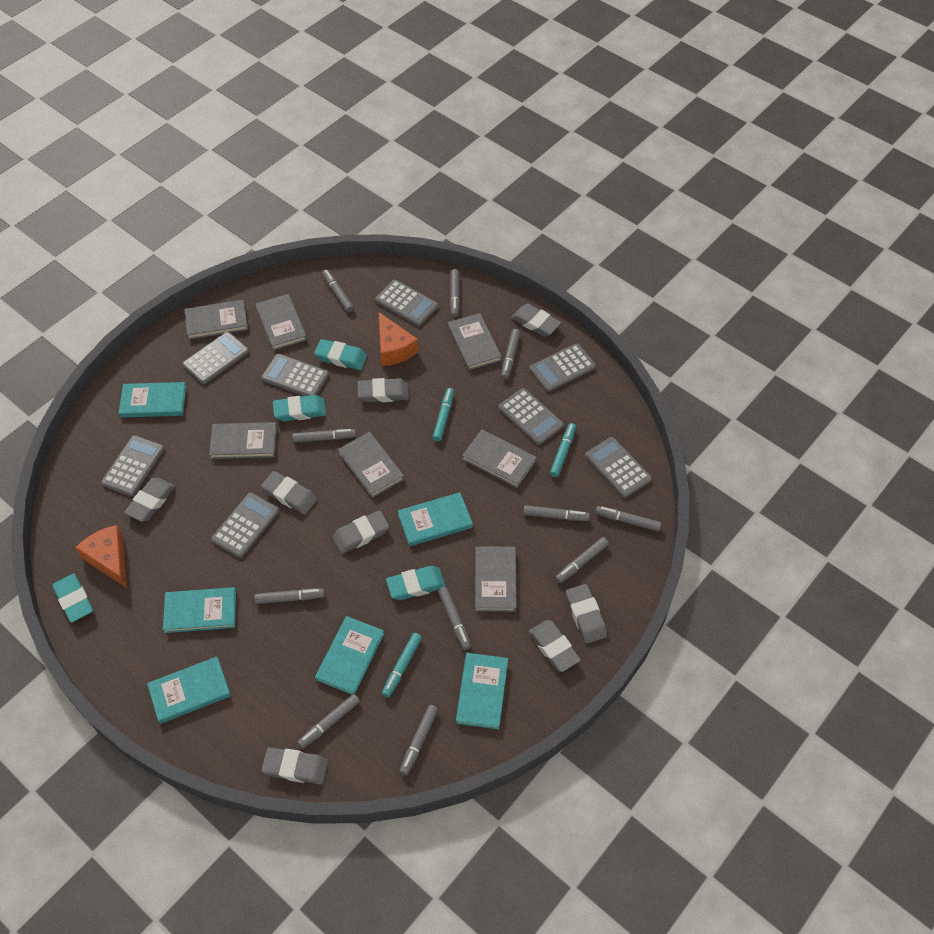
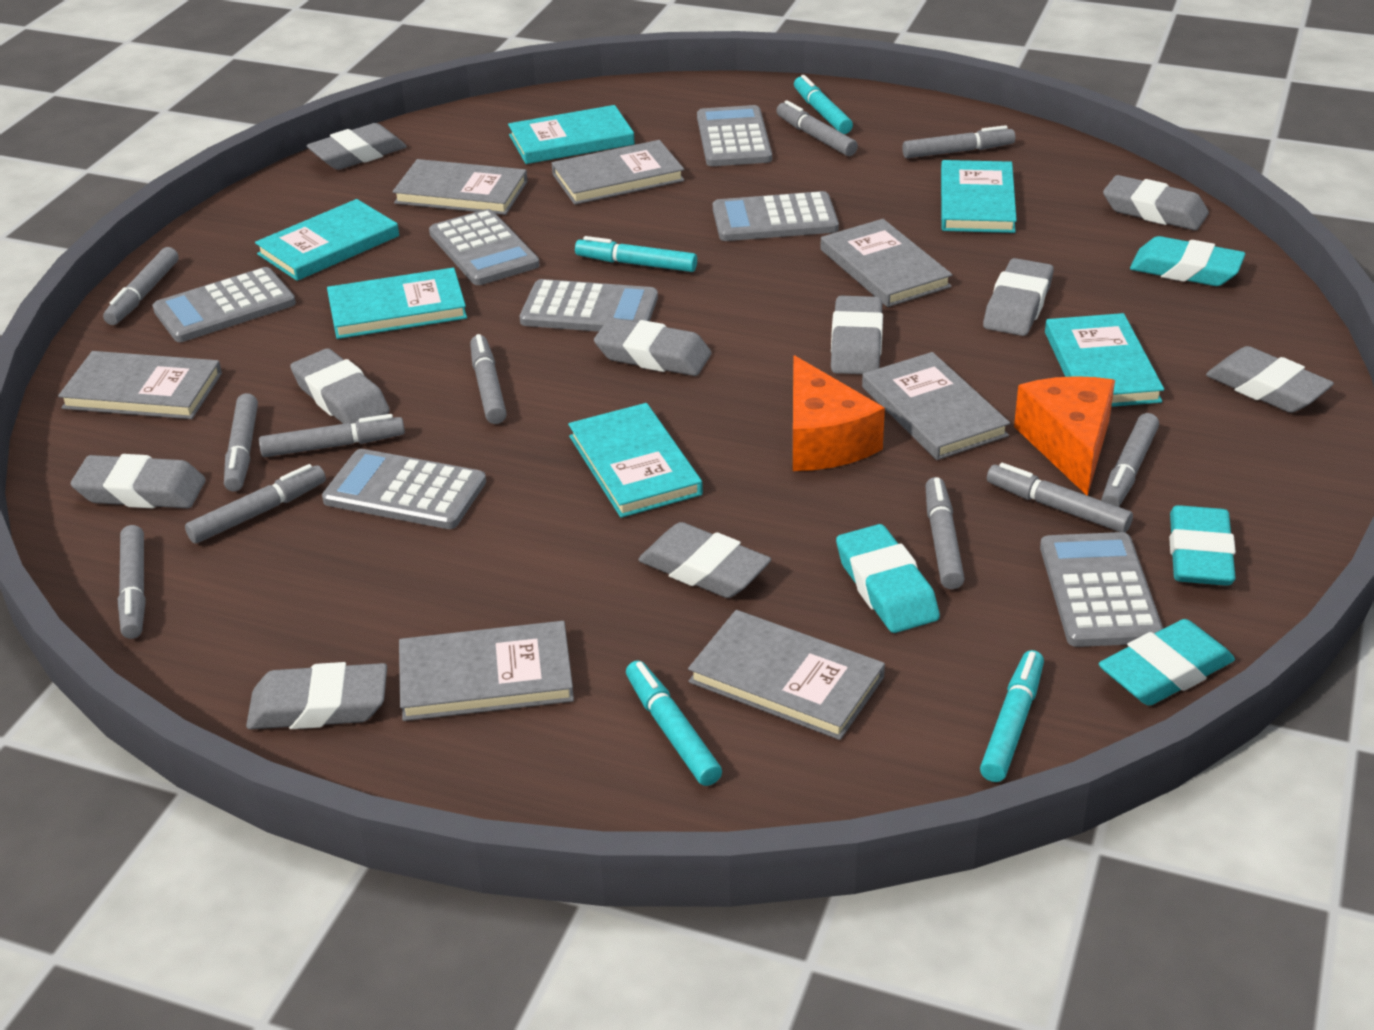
grey calculator: 8 -> 7
grey eraser: 8 -> 10
turquoise marker: 3 -> 4

